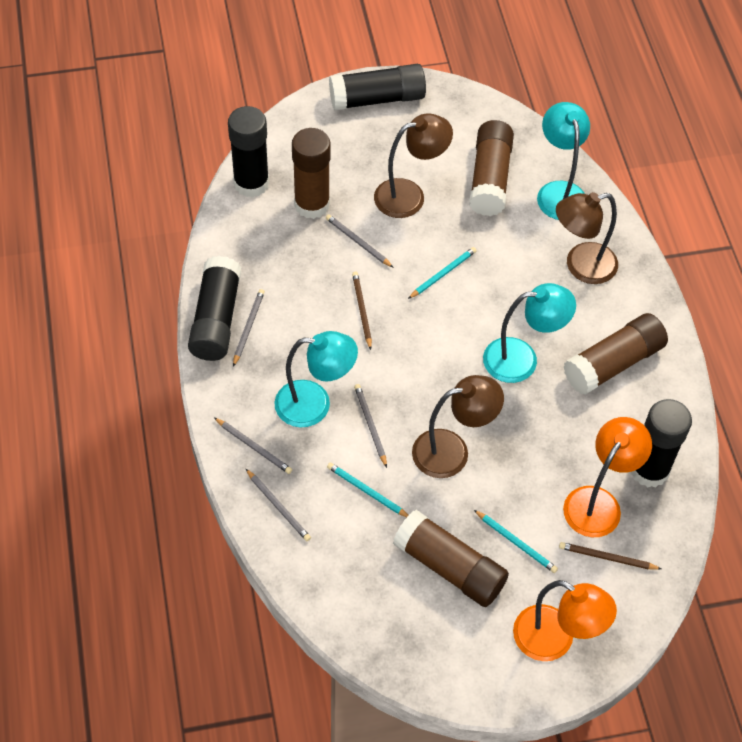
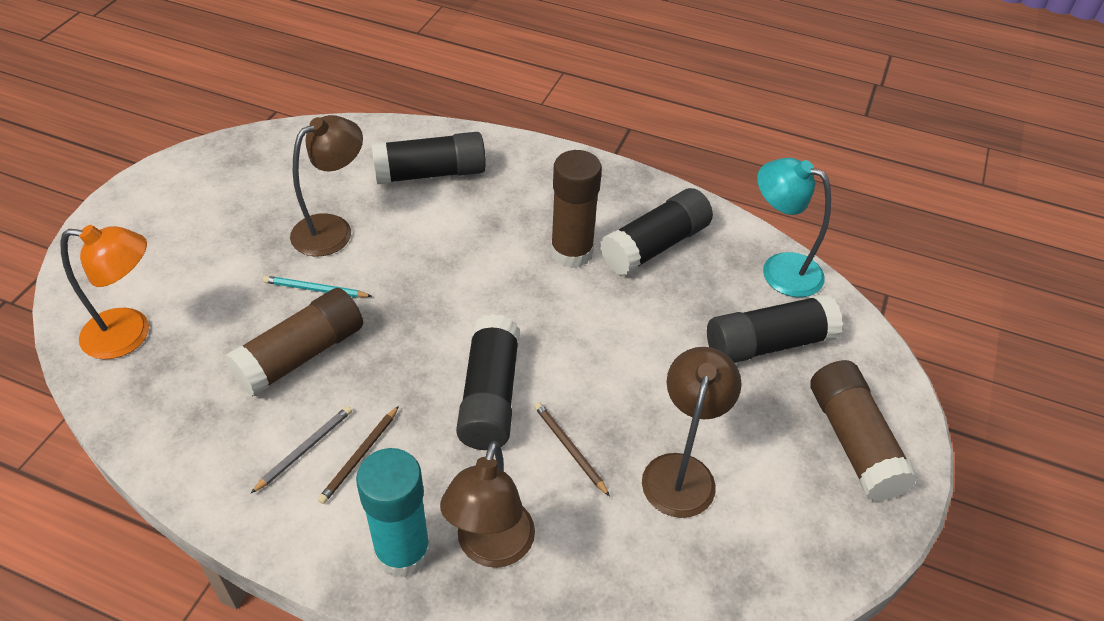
brown glue stick: 4 -> 3
grey pencil: 5 -> 1
orange lamp: 2 -> 1
turquoise glue stick: 0 -> 1
turquoise lamp: 3 -> 1
turquoise pencil: 3 -> 1

